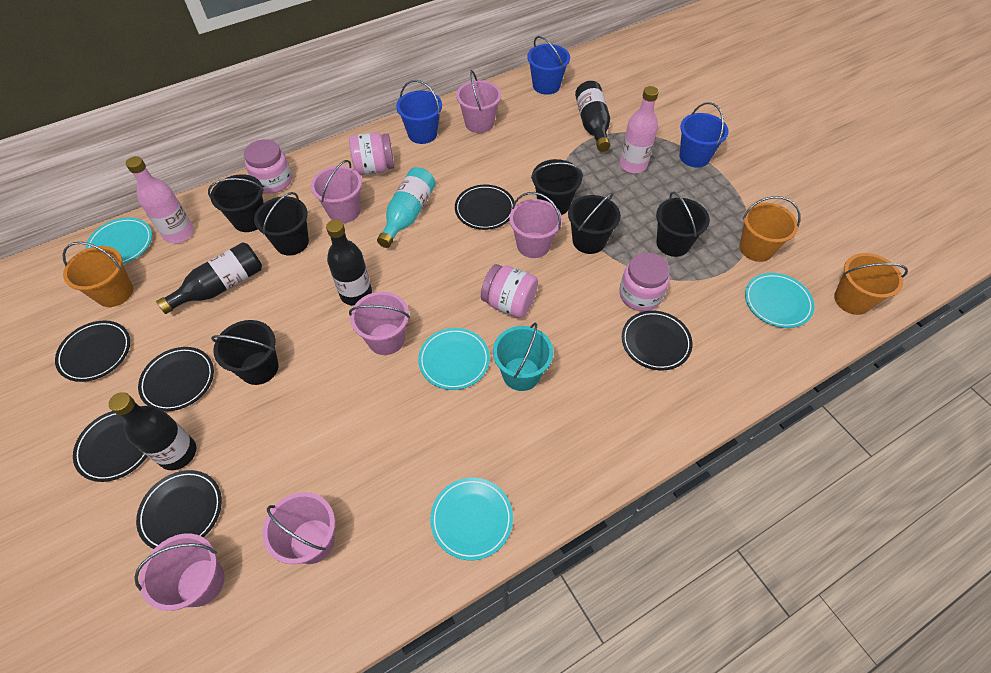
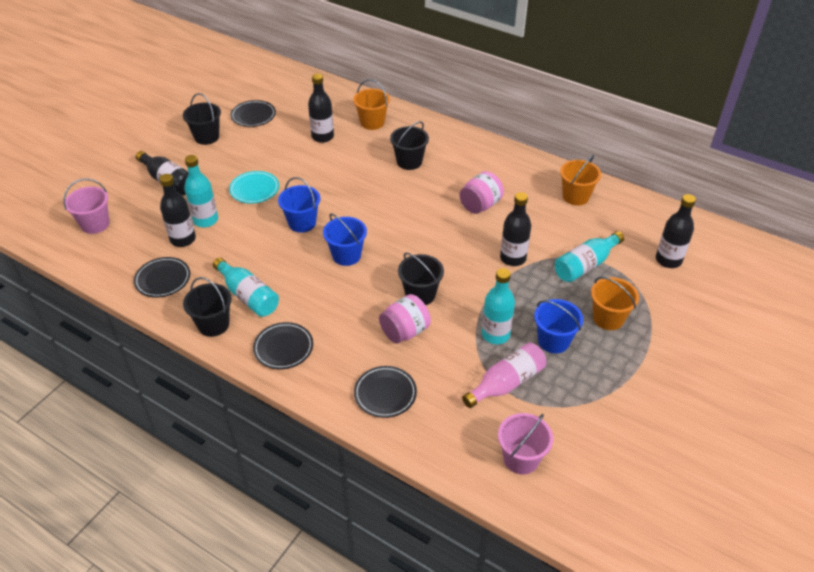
black bottle: 4 -> 5
black bucket: 6 -> 4
black plate: 6 -> 4
pink bottle: 2 -> 1
pink bucket: 6 -> 2
pink jar: 4 -> 2
turquoise bottle: 1 -> 4
turquoise bucket: 1 -> 0
turquoise plate: 4 -> 1

